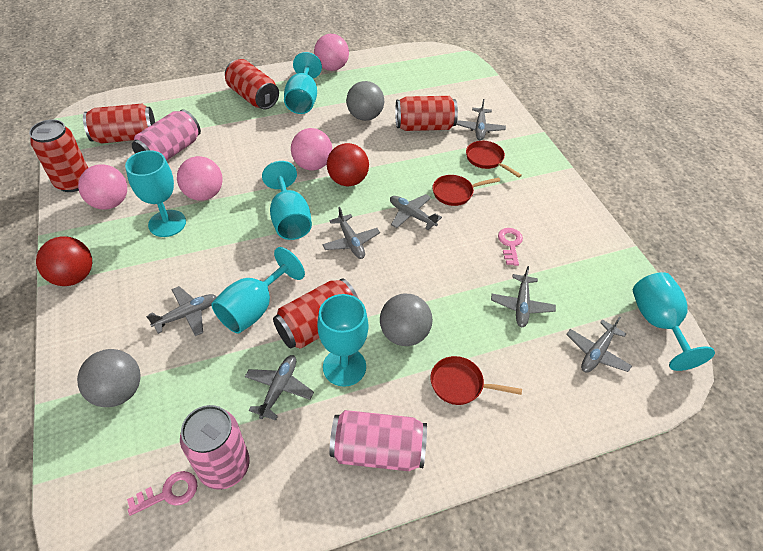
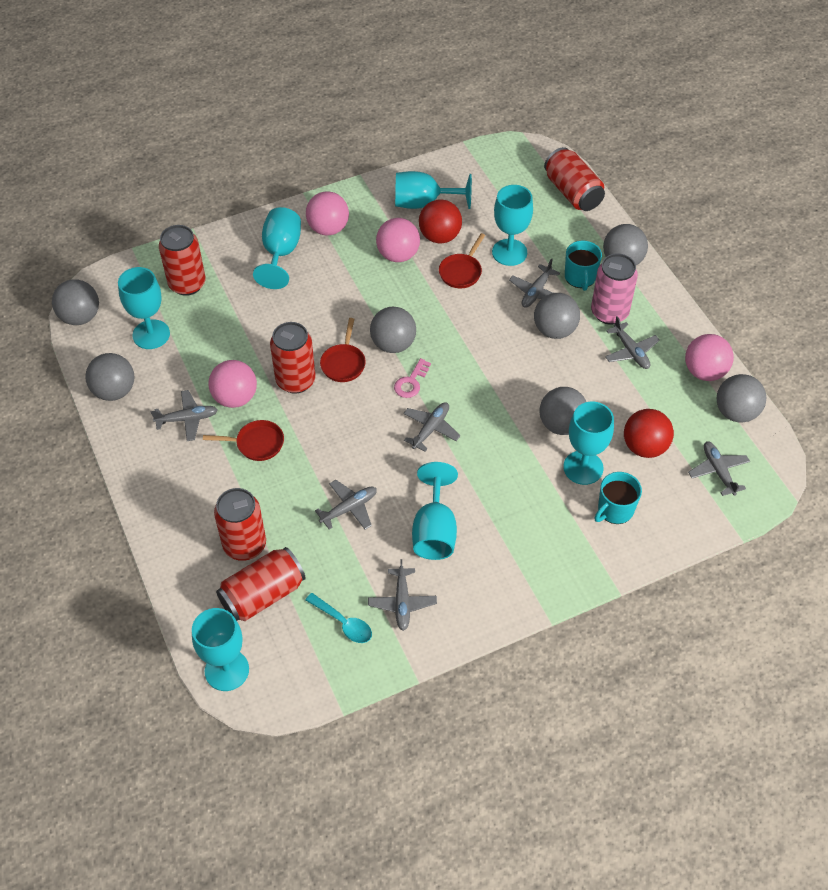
grey ball: 3 -> 7
pink can: 3 -> 1
pink key: 2 -> 1
turquoise goblet: 6 -> 7
turquoise mug: 0 -> 2
turquoise spoon: 0 -> 1

